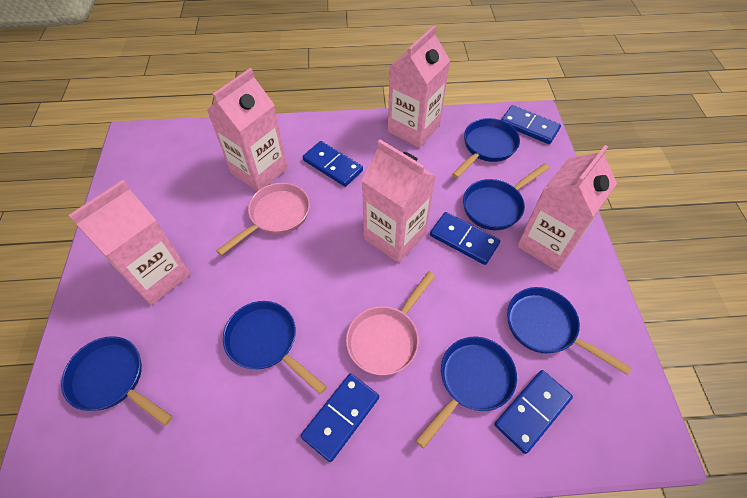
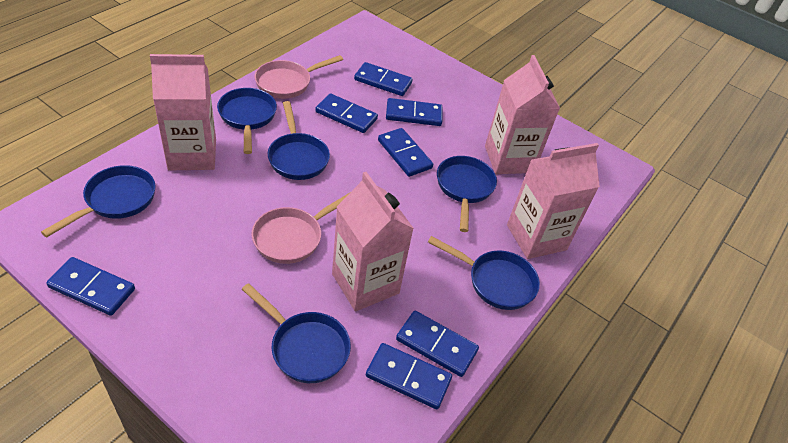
blue domino: 5 -> 7
pink carton: 5 -> 4

